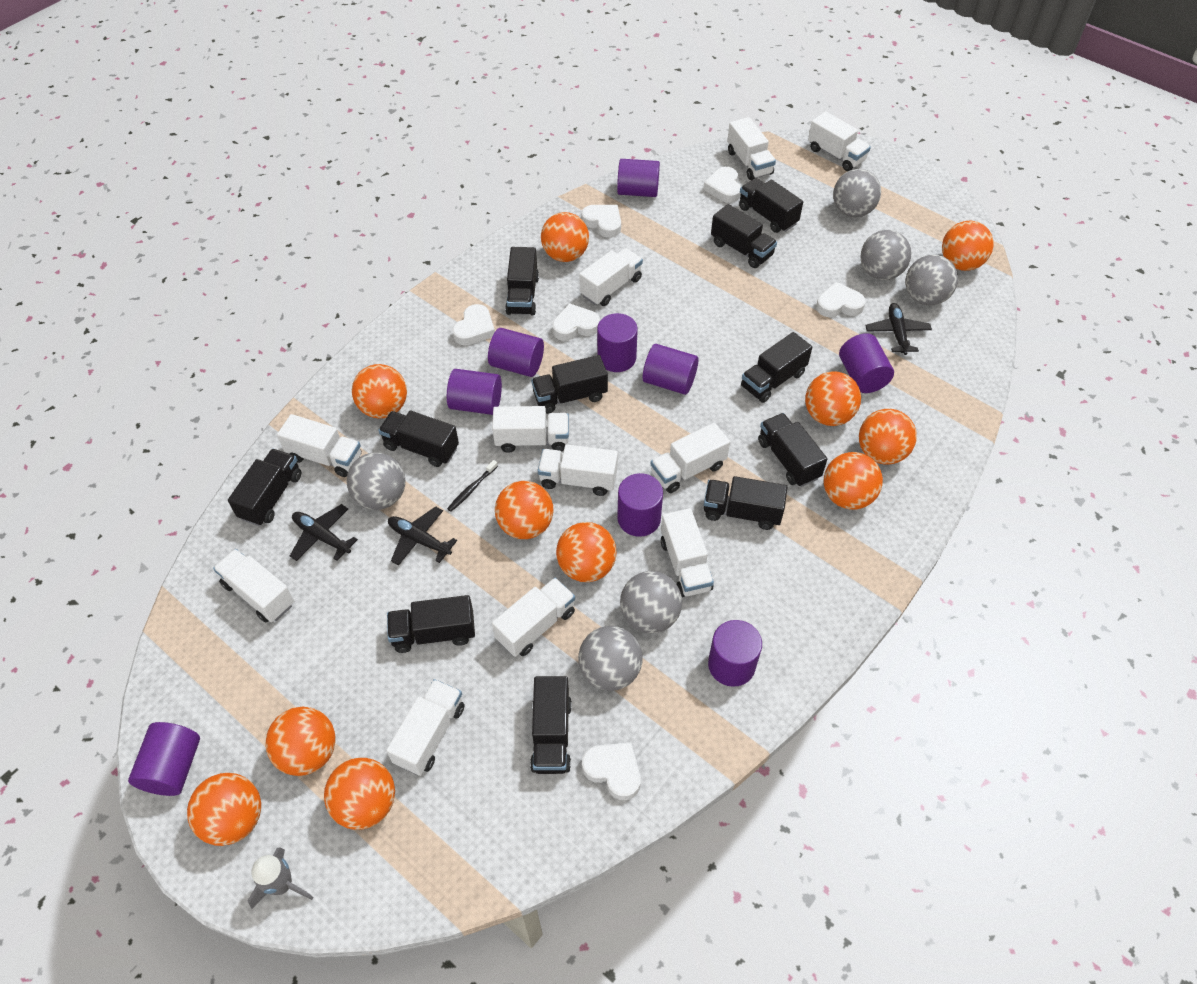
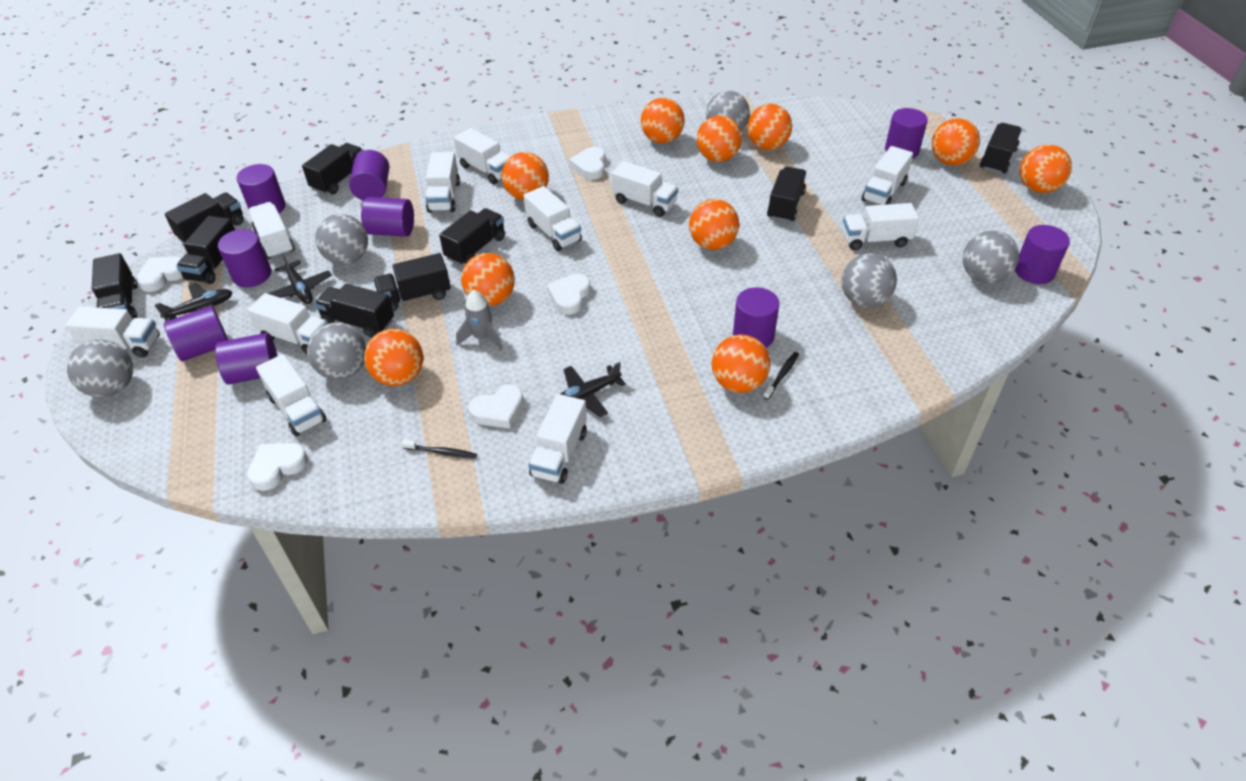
black toothbrush: 1 -> 2
black truck: 11 -> 9
orange ball: 11 -> 10
white heart: 6 -> 5

